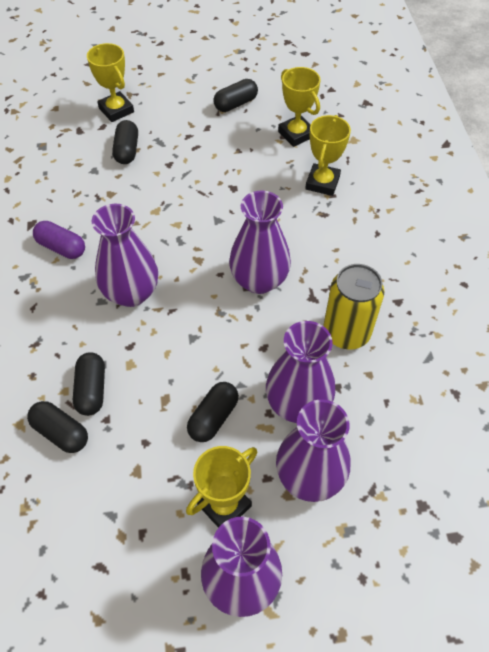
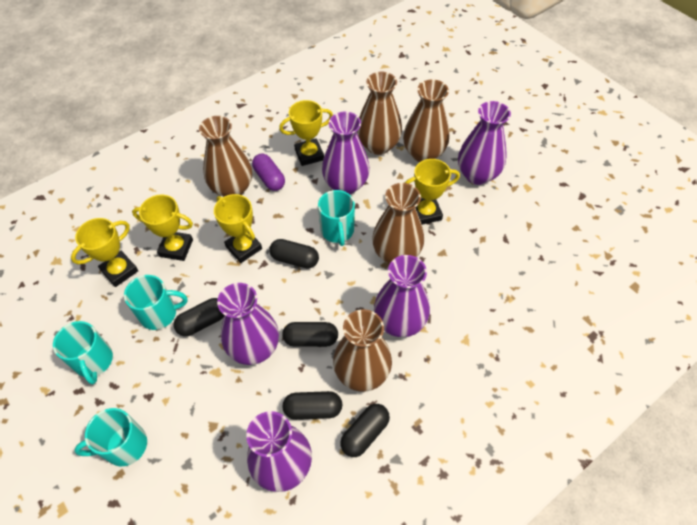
brown vase: 0 -> 5
turquoise mug: 0 -> 4
yellow can: 1 -> 0
yellow trophy: 4 -> 5

